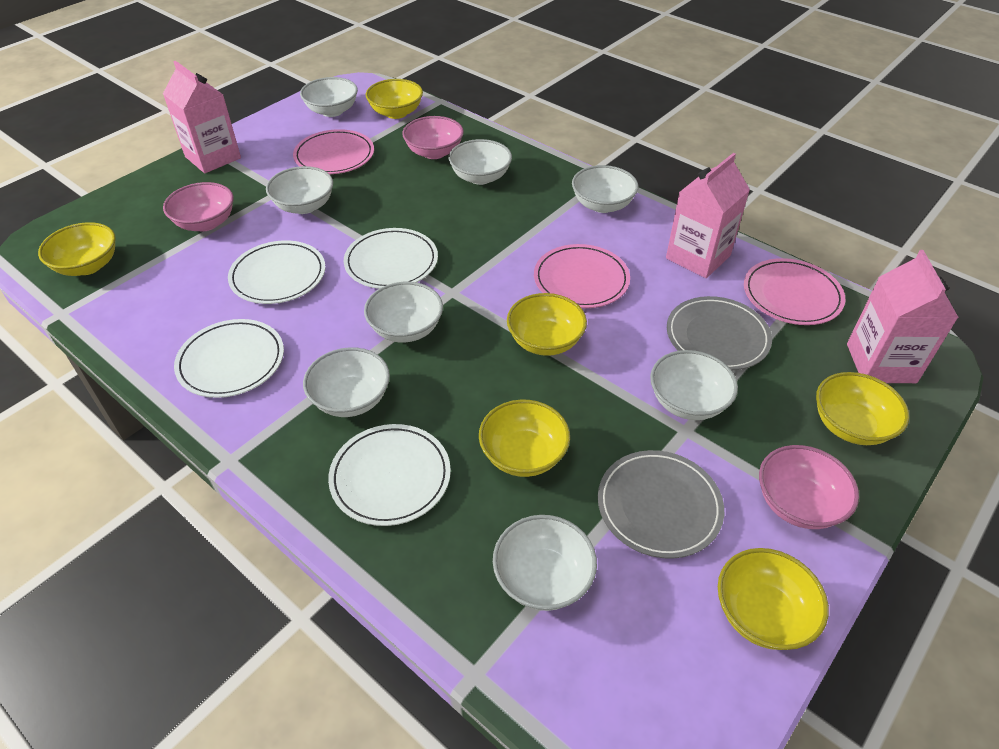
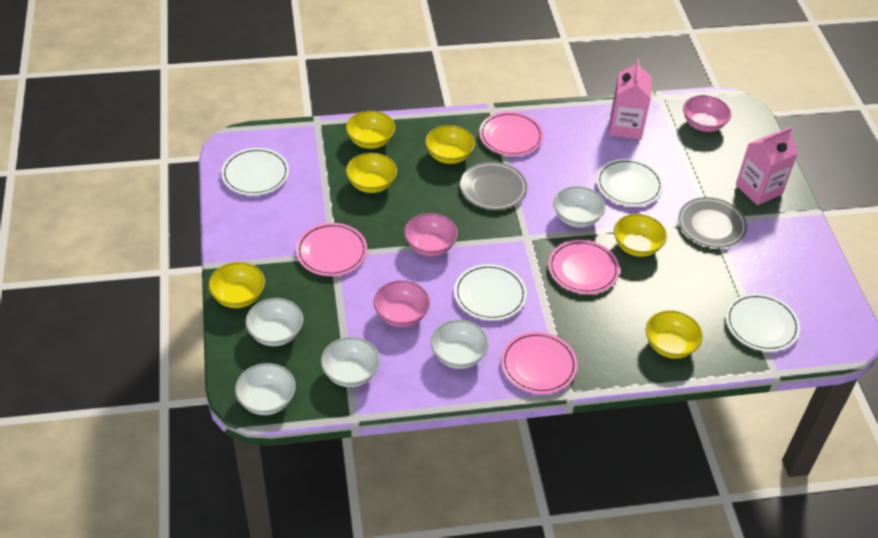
pink carton: 3 -> 2
pink plate: 3 -> 4
white bowl: 8 -> 5

